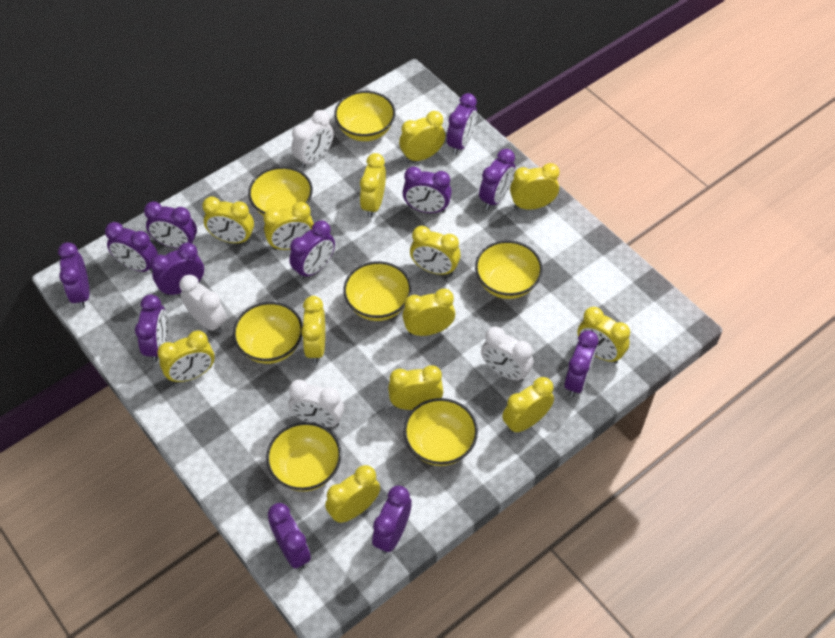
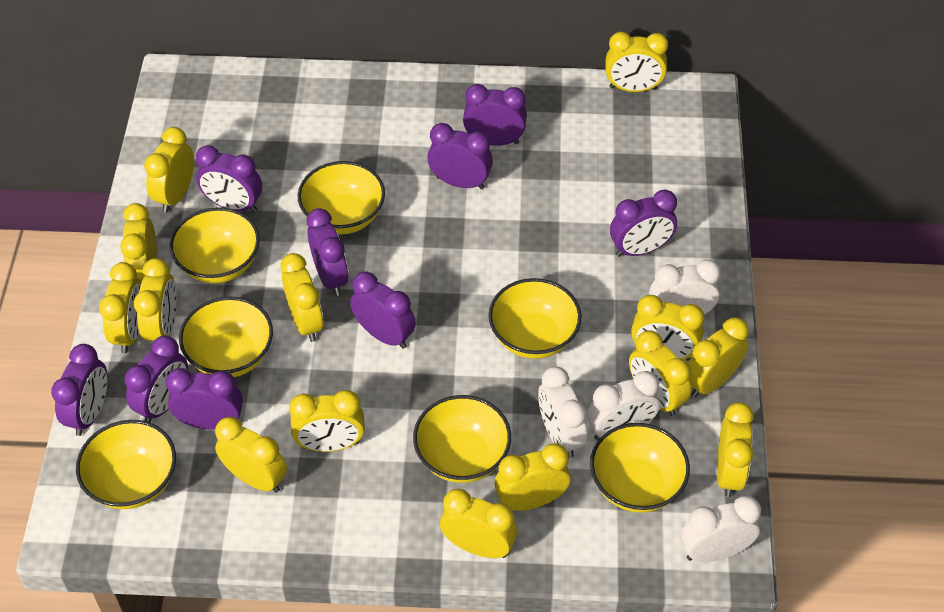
purple clock: 12 -> 9
yellow clock: 13 -> 14

